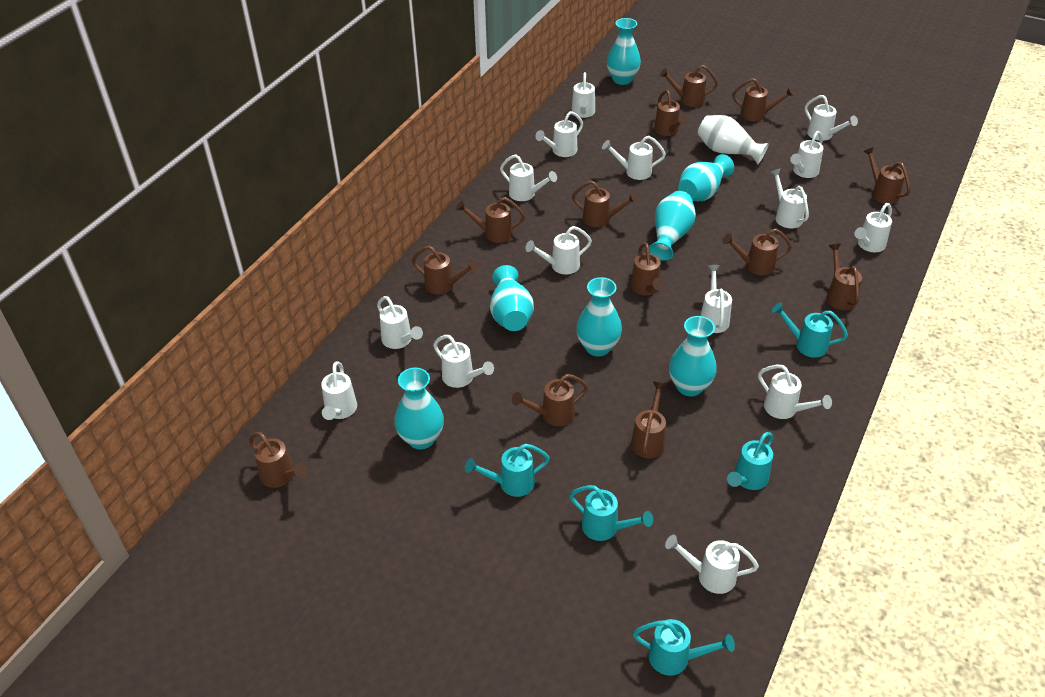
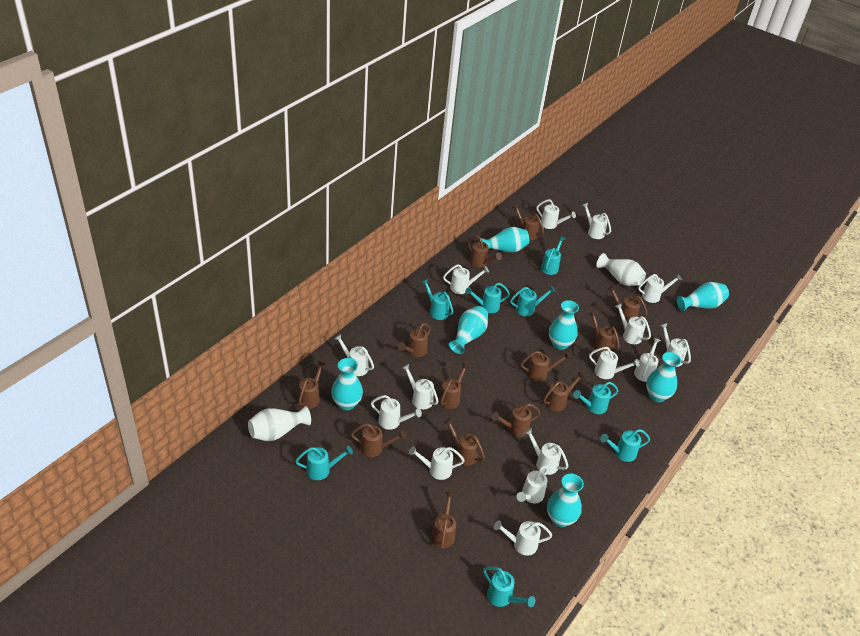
turquoise watering can: 5 -> 8
white vase: 1 -> 2

